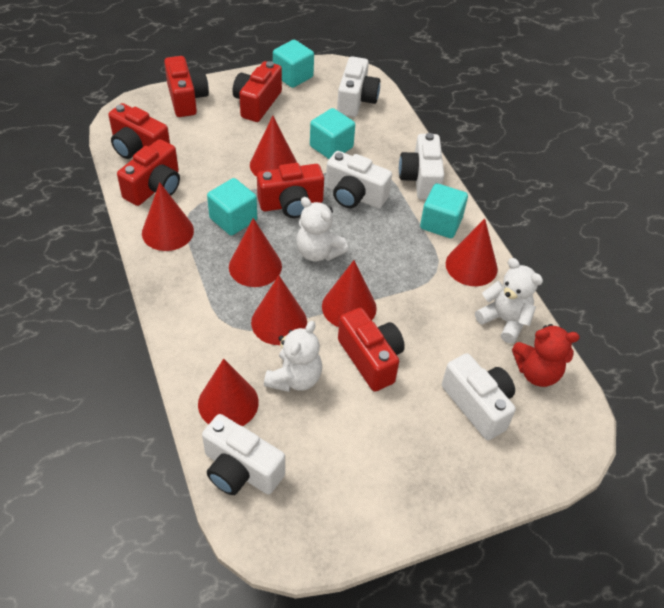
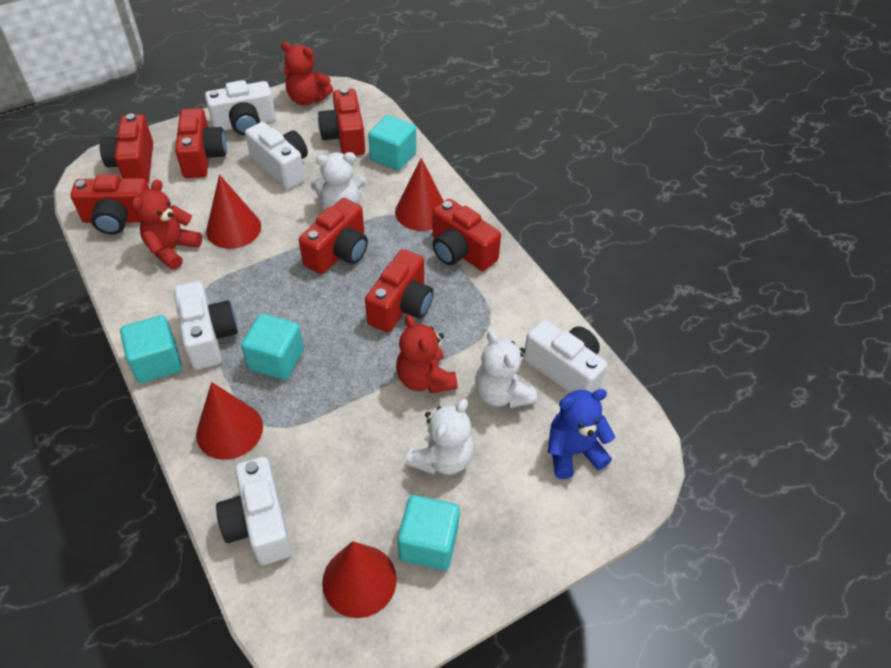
blue teddy bear: 0 -> 1
red camera: 6 -> 7
red cone: 7 -> 4
red teddy bear: 1 -> 3

